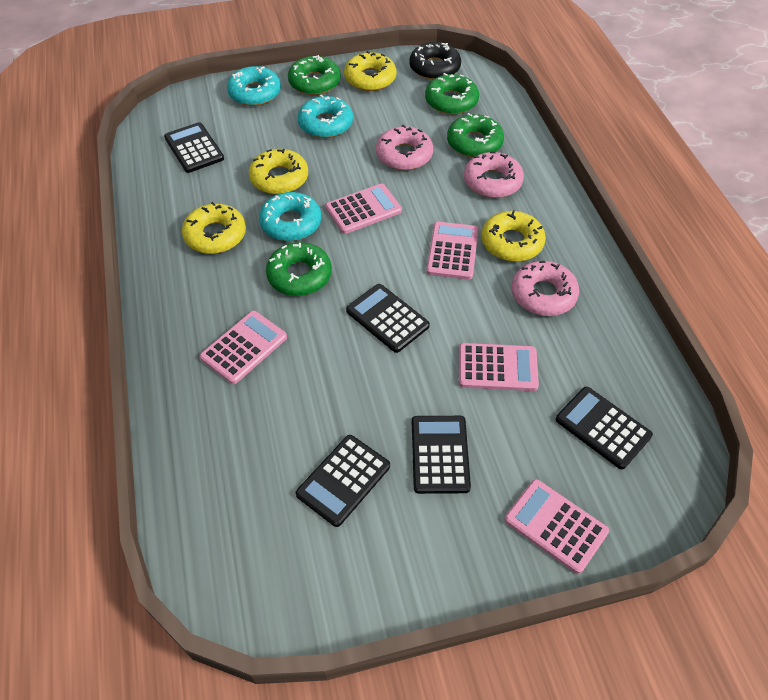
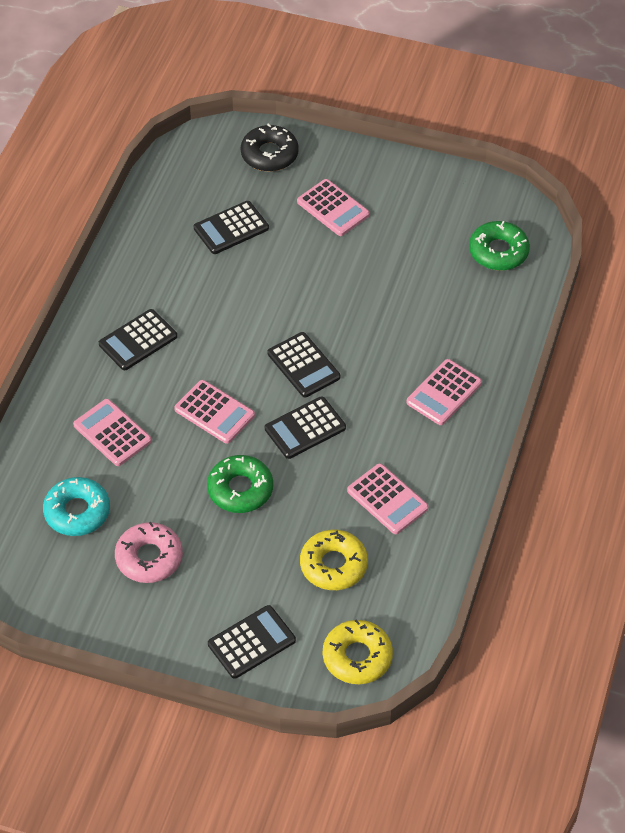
green donut: 4 -> 2
pink donut: 3 -> 1
turquoise donut: 3 -> 1
yellow donut: 4 -> 2

